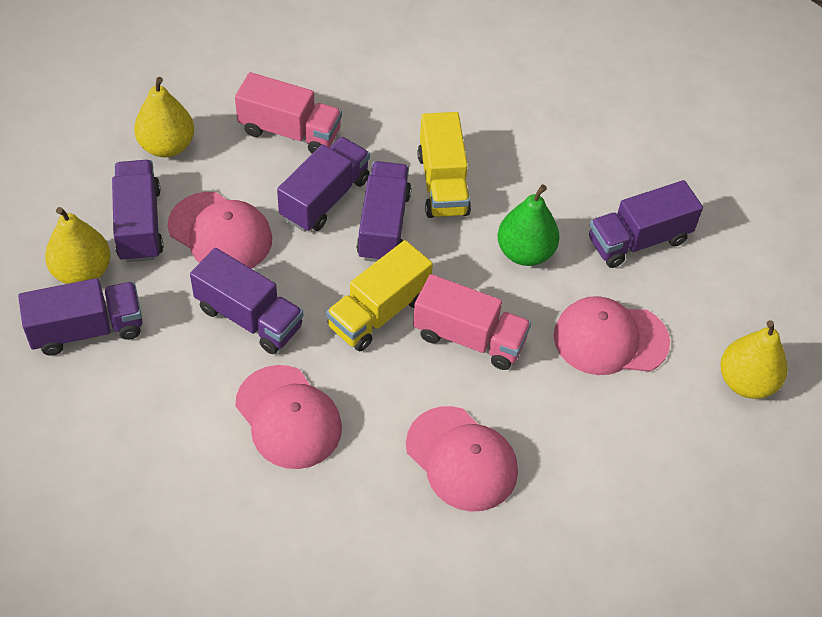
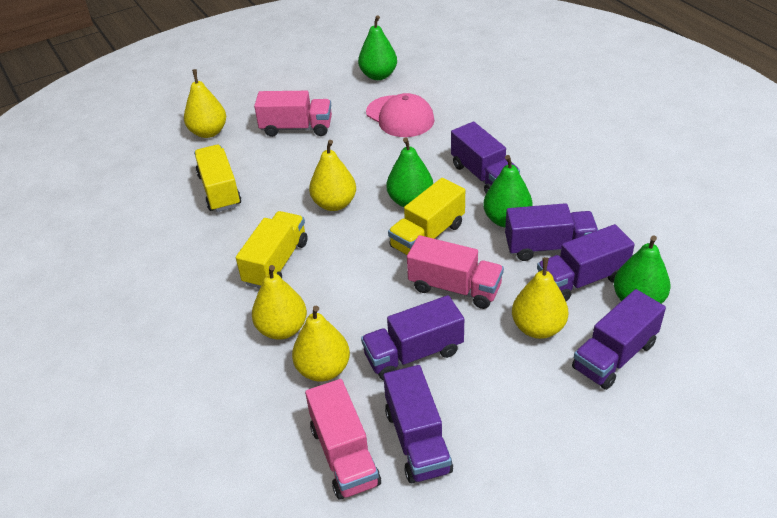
green pear: 1 -> 4
pink cap: 4 -> 1
pink truck: 2 -> 3
yellow pear: 3 -> 5
yellow truck: 2 -> 3

